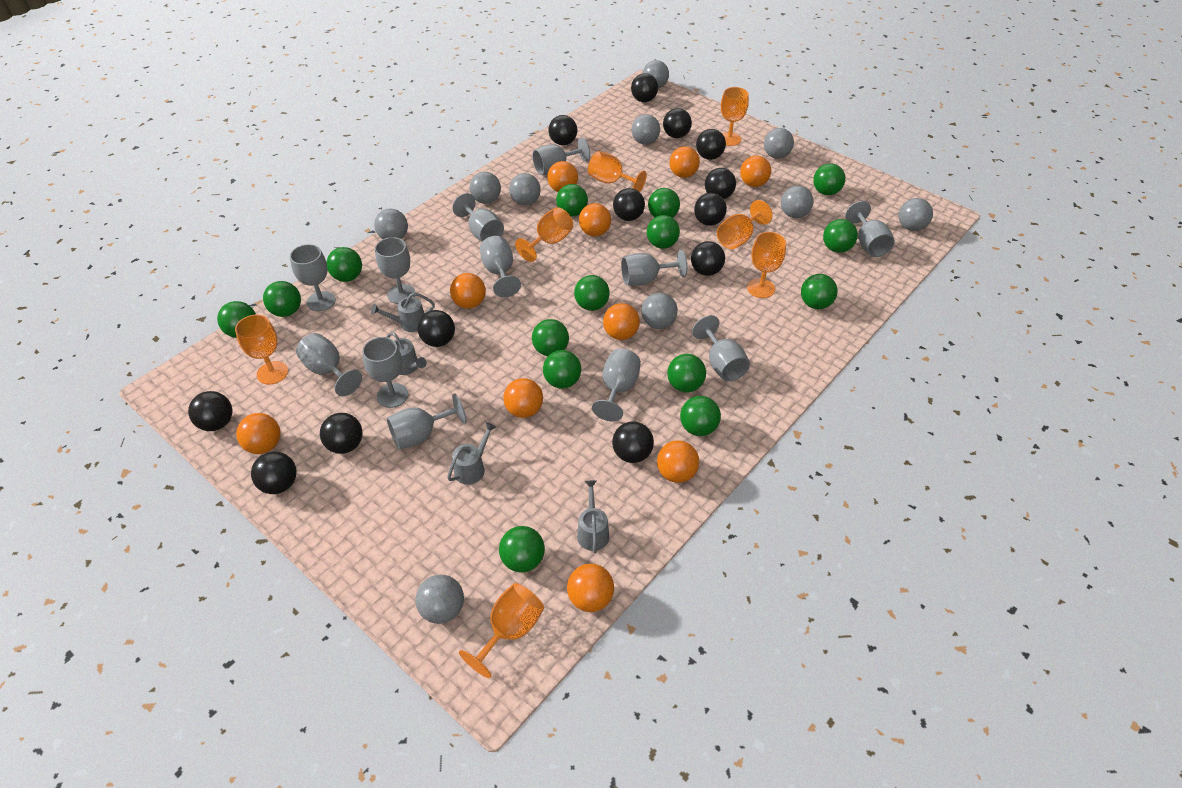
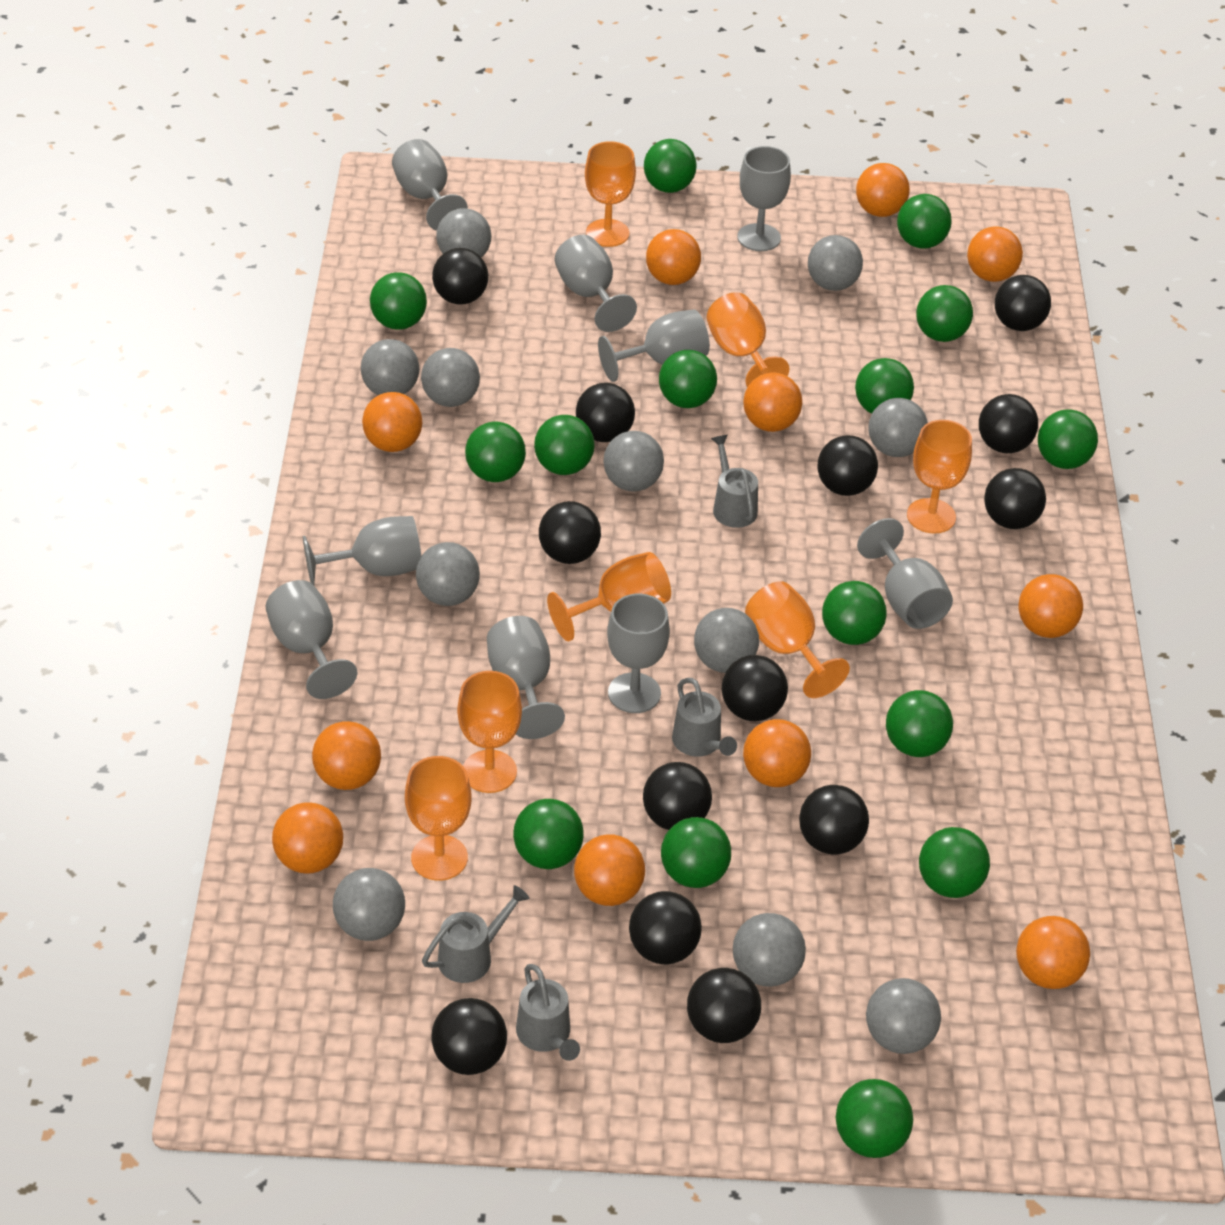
grey ball: 10 -> 11
grey goblet: 12 -> 9
orange ball: 10 -> 11

